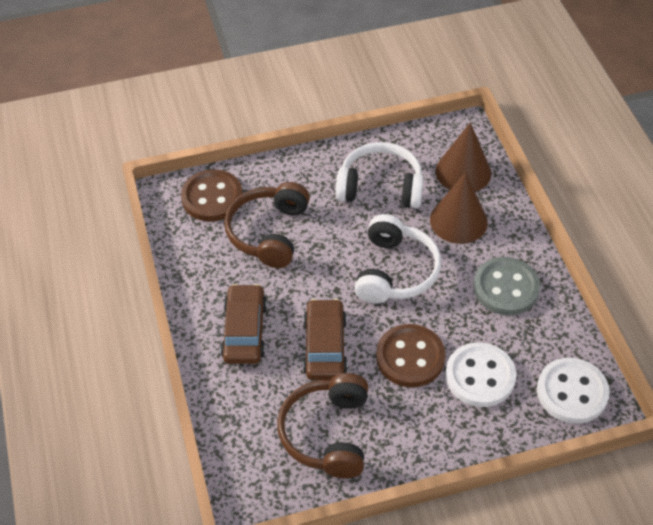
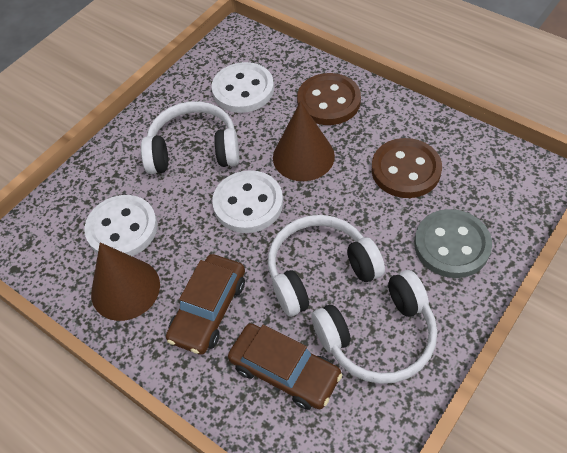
brown headphones: 2 -> 0
white button: 2 -> 3
white headphones: 2 -> 3

